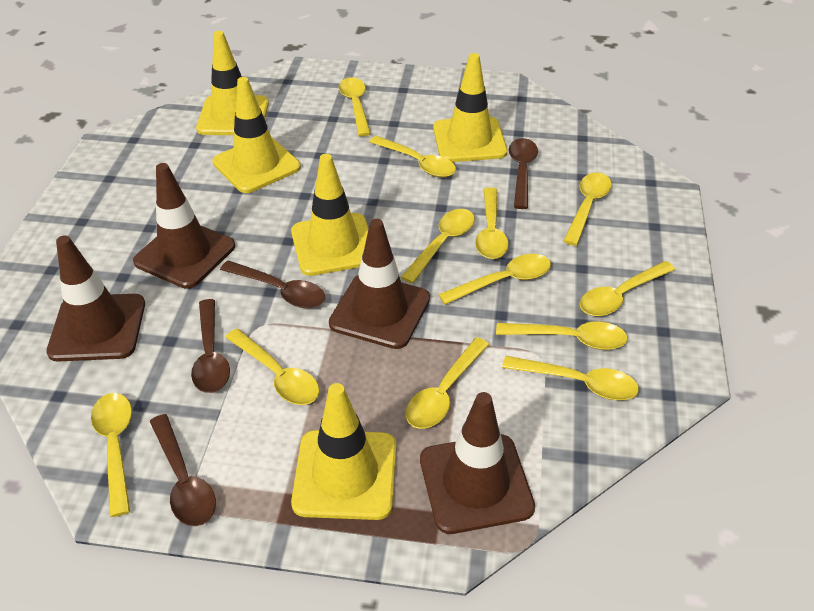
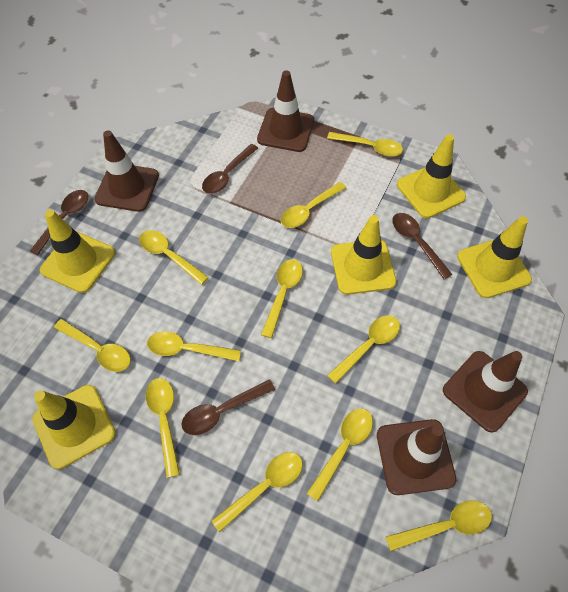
yellow spoon: 12 -> 11

